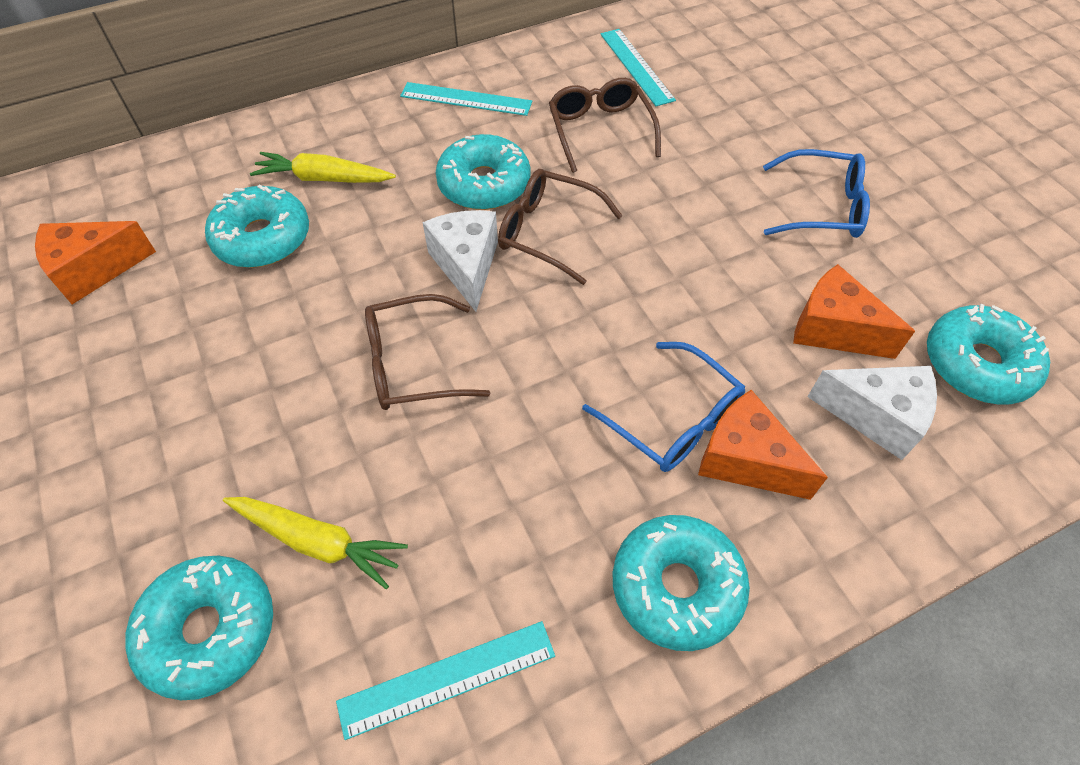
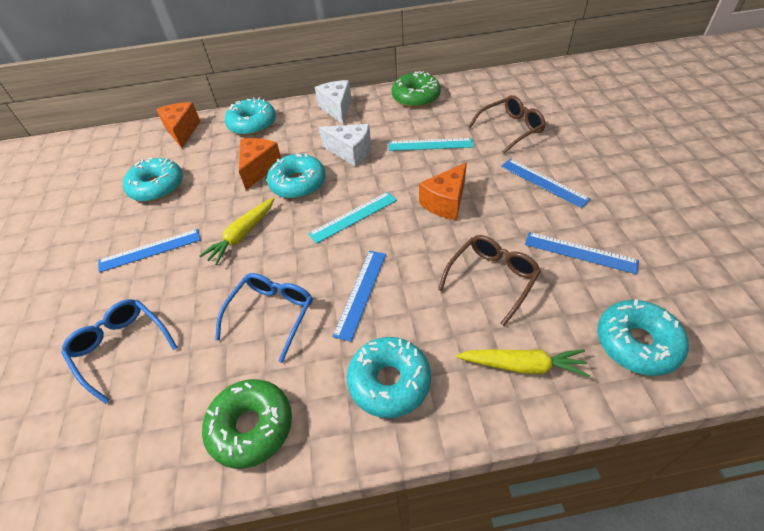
blue ruler: 0 -> 4
brown glasses: 3 -> 2
green donut: 0 -> 2
turquoise ruler: 3 -> 2

